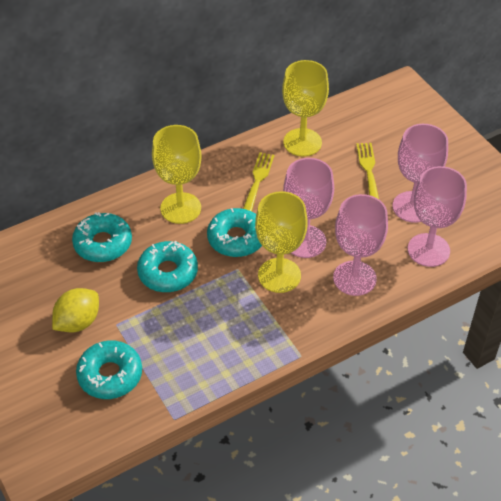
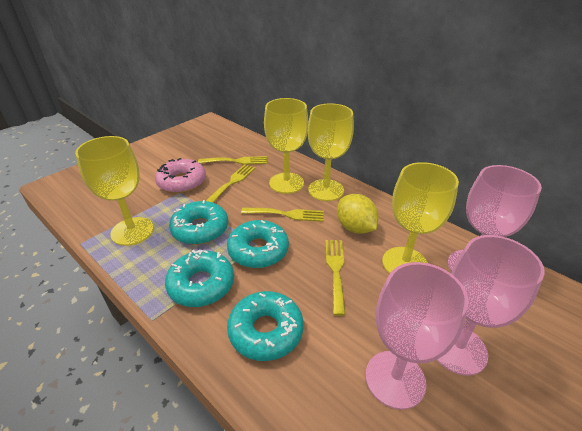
pink donut: 0 -> 1
pink goblet: 4 -> 3
yellow fork: 2 -> 4
yellow goblet: 3 -> 4

